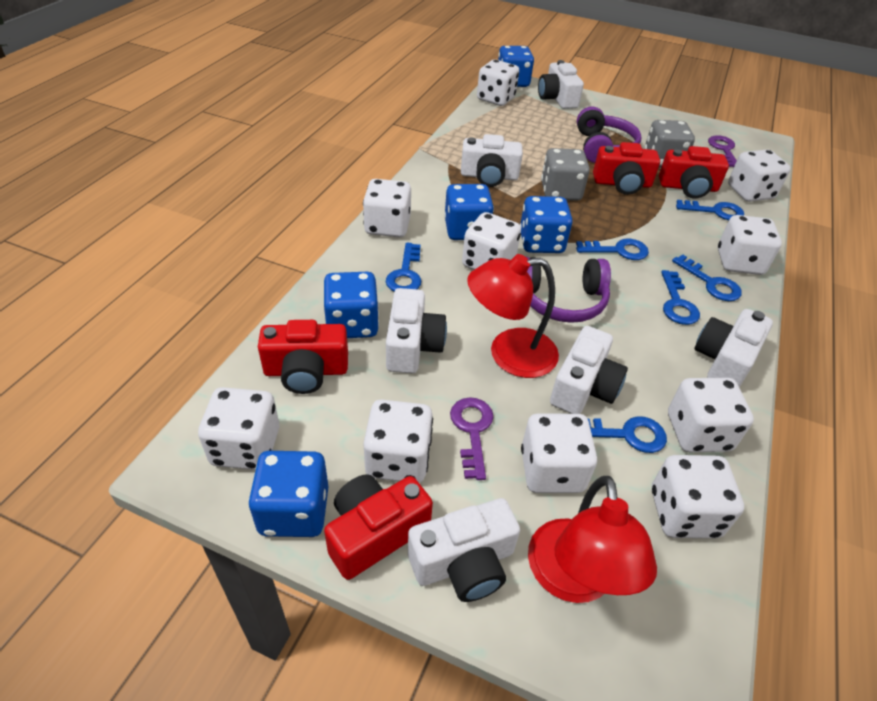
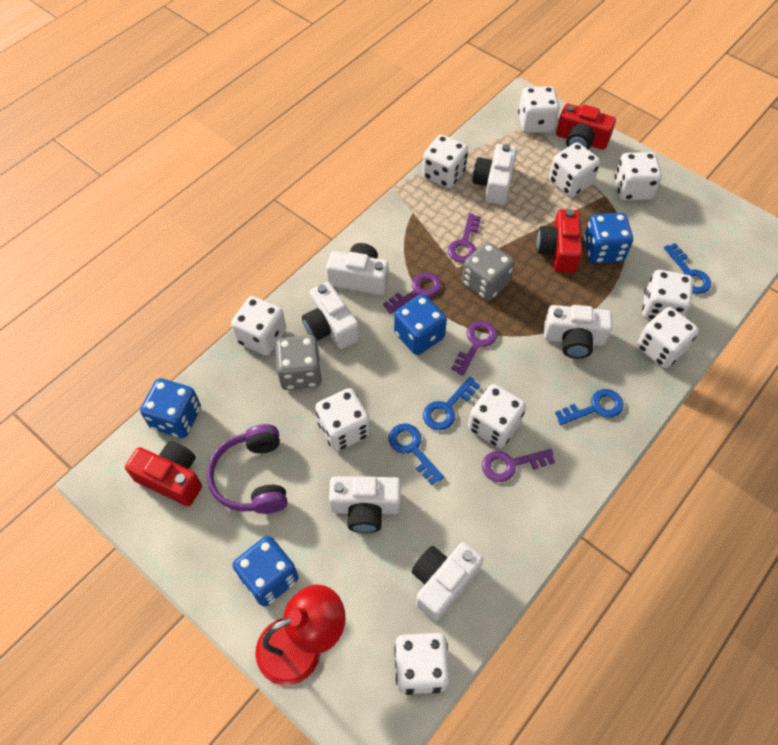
blue dice: 5 -> 4
blue key: 6 -> 4
purple headphones: 2 -> 1
purple key: 2 -> 4
red camera: 4 -> 3
red lamp: 2 -> 1

